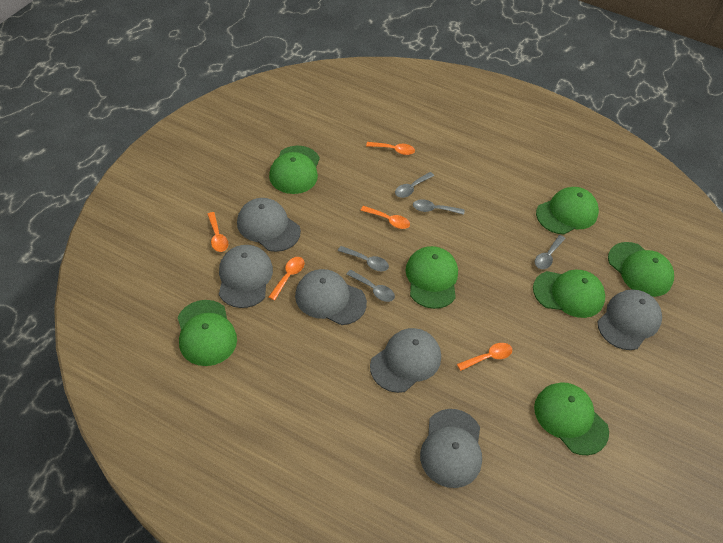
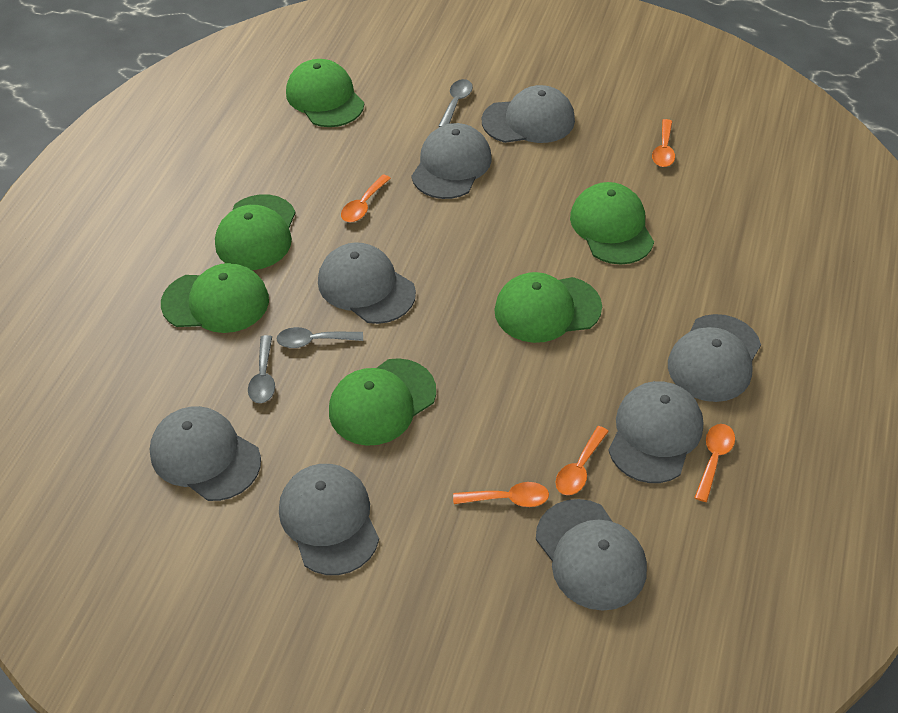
green cap: 7 -> 6
grey cap: 6 -> 8
grey spoon: 5 -> 3

